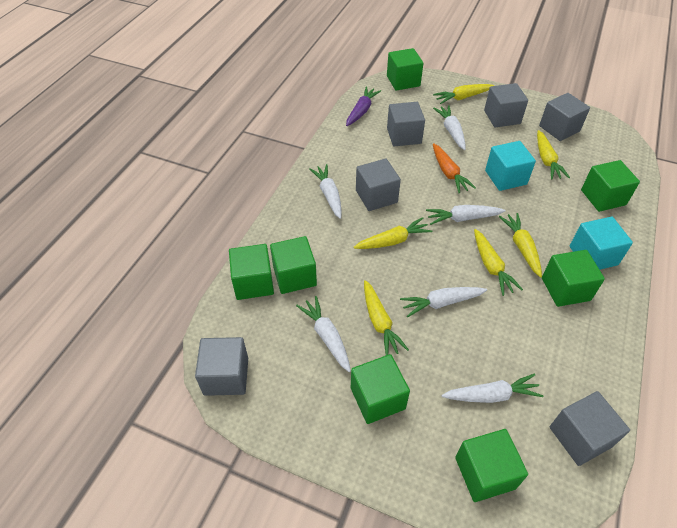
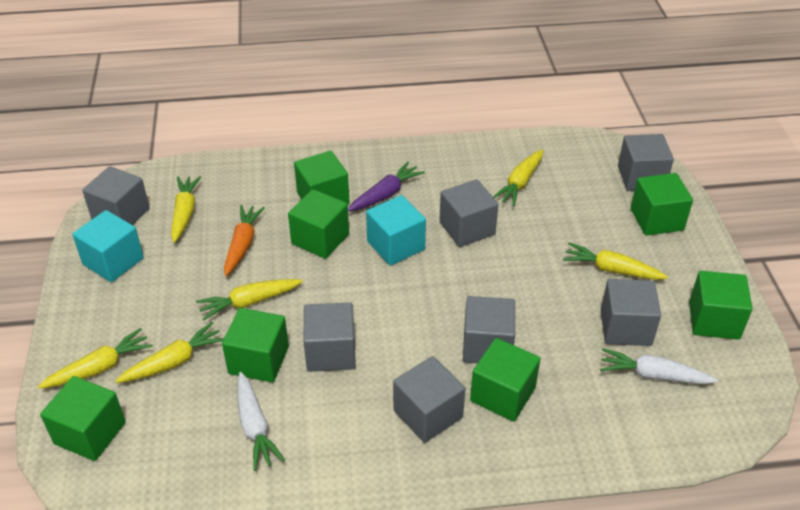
grey cube: 6 -> 7
white carrot: 6 -> 2

